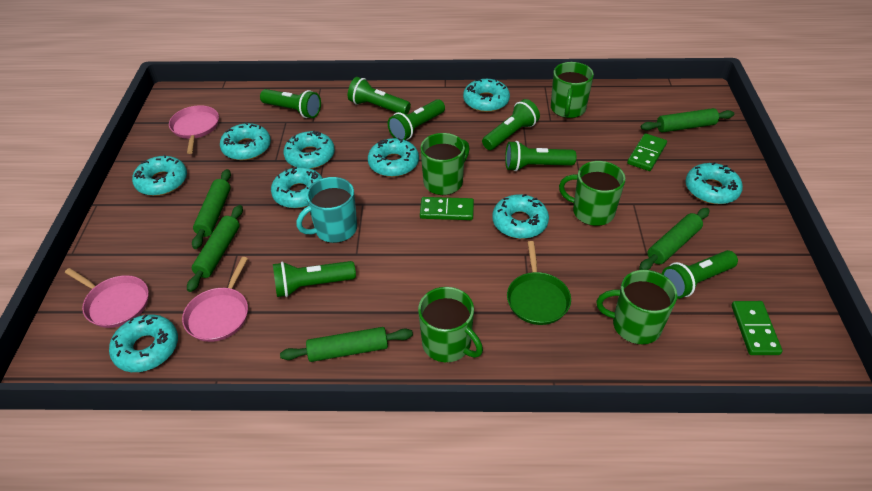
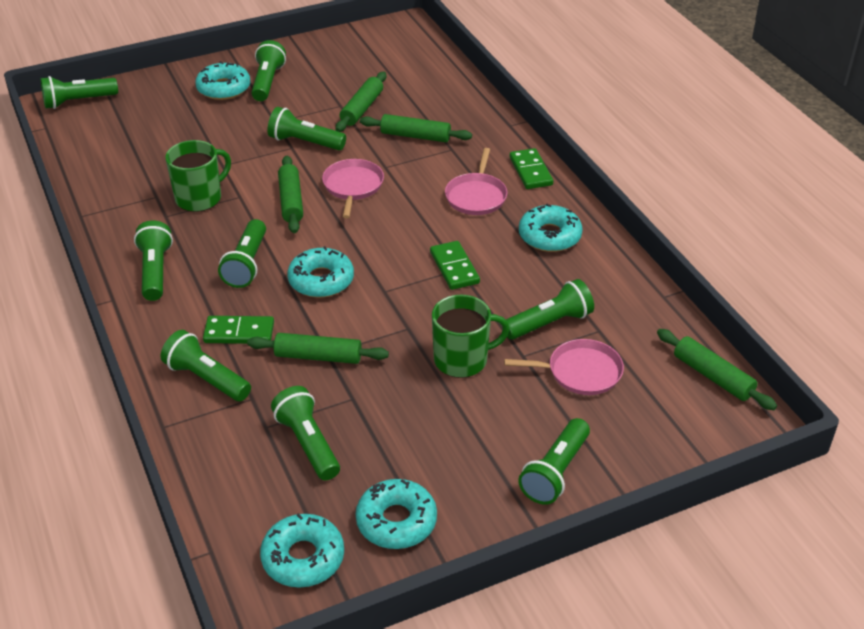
green flashlight: 7 -> 9
green mug: 5 -> 2
green pan: 1 -> 0
turquoise donut: 9 -> 5
turquoise mug: 1 -> 0

